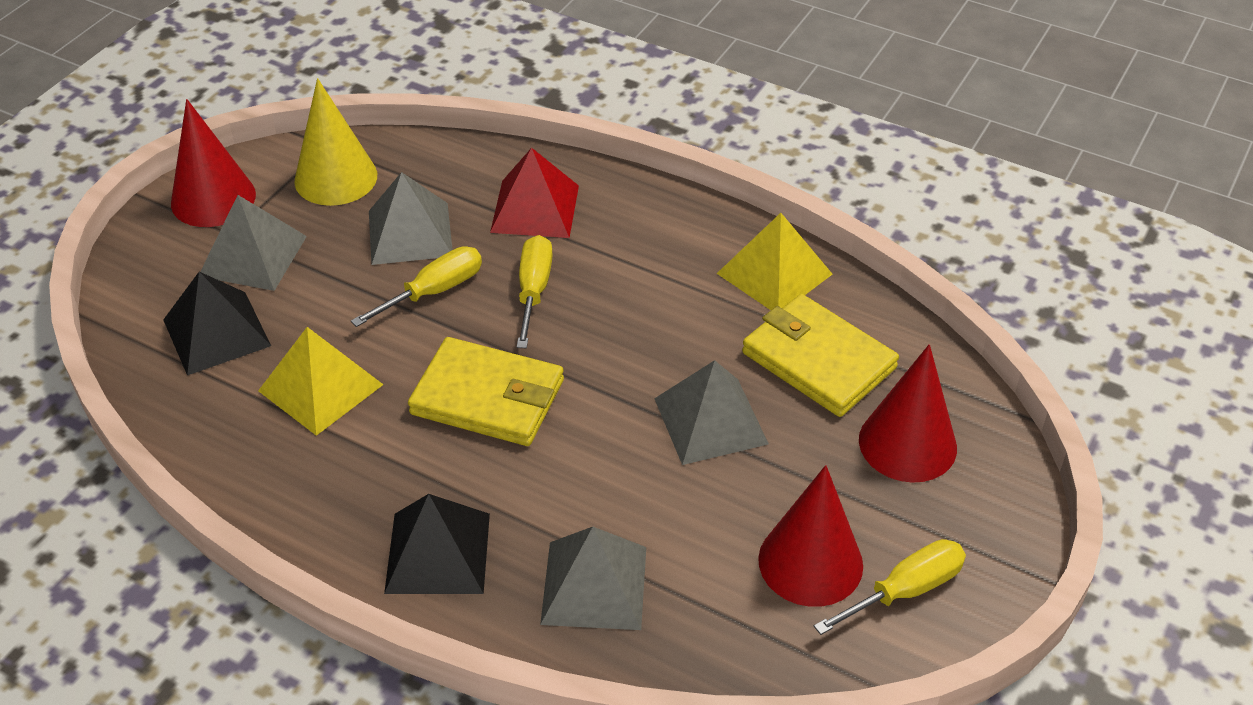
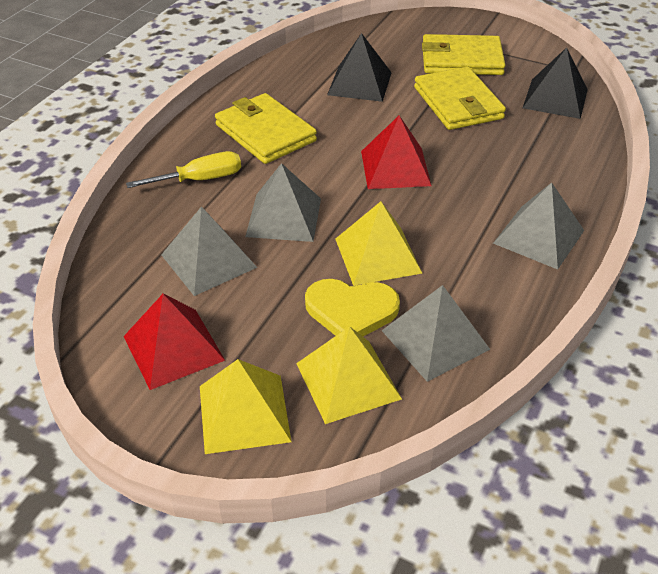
red cone: 3 -> 0
red pyramid: 1 -> 2
yellow cone: 1 -> 0
yellow heart: 0 -> 1
yellow pyramid: 2 -> 3
yellow screwdriver: 3 -> 1
yellow wallet: 2 -> 3

